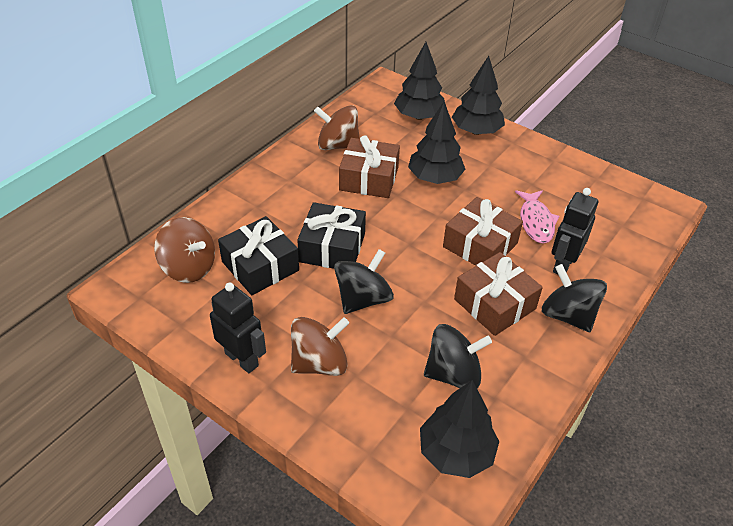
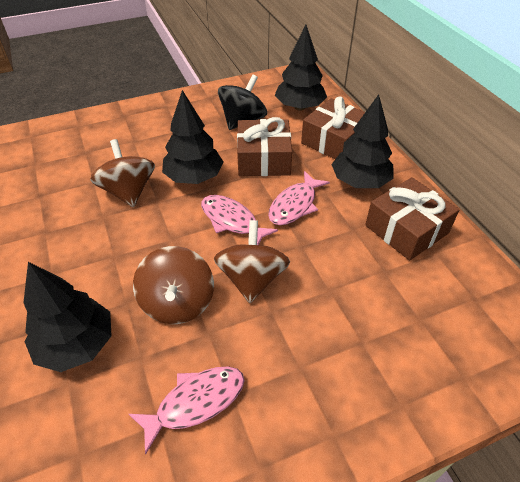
black gift: 2 -> 0
black robot: 2 -> 0
black spinning top: 3 -> 1
pink fish: 1 -> 3

